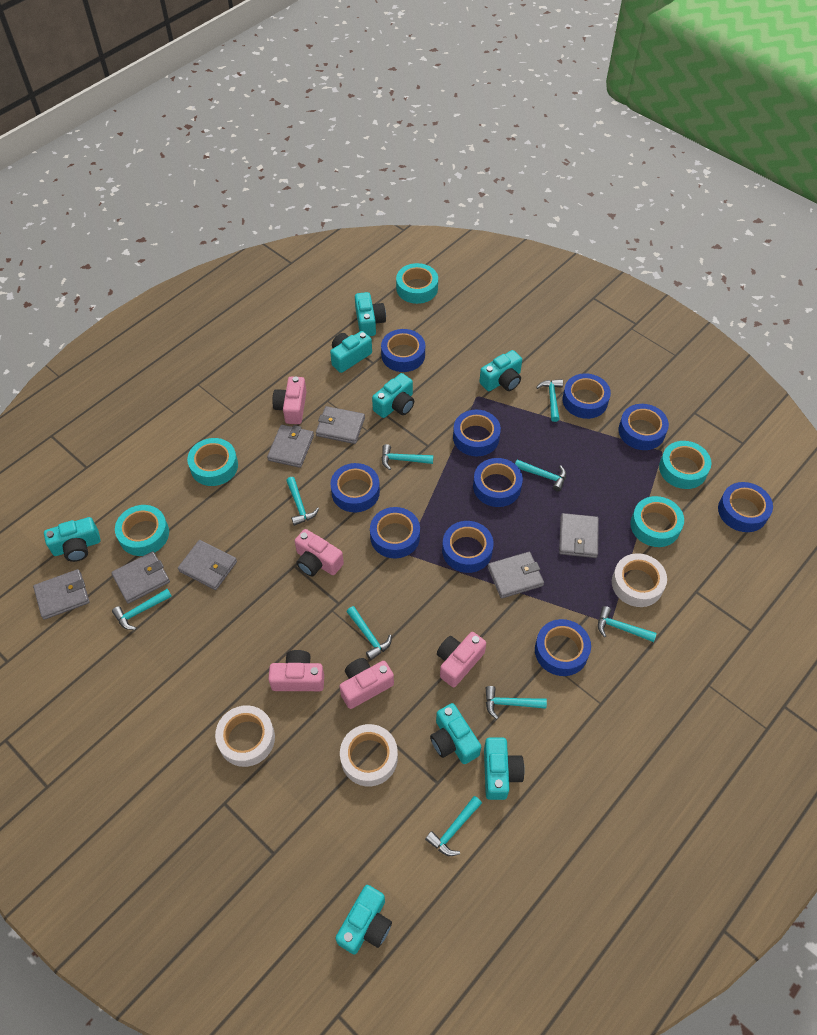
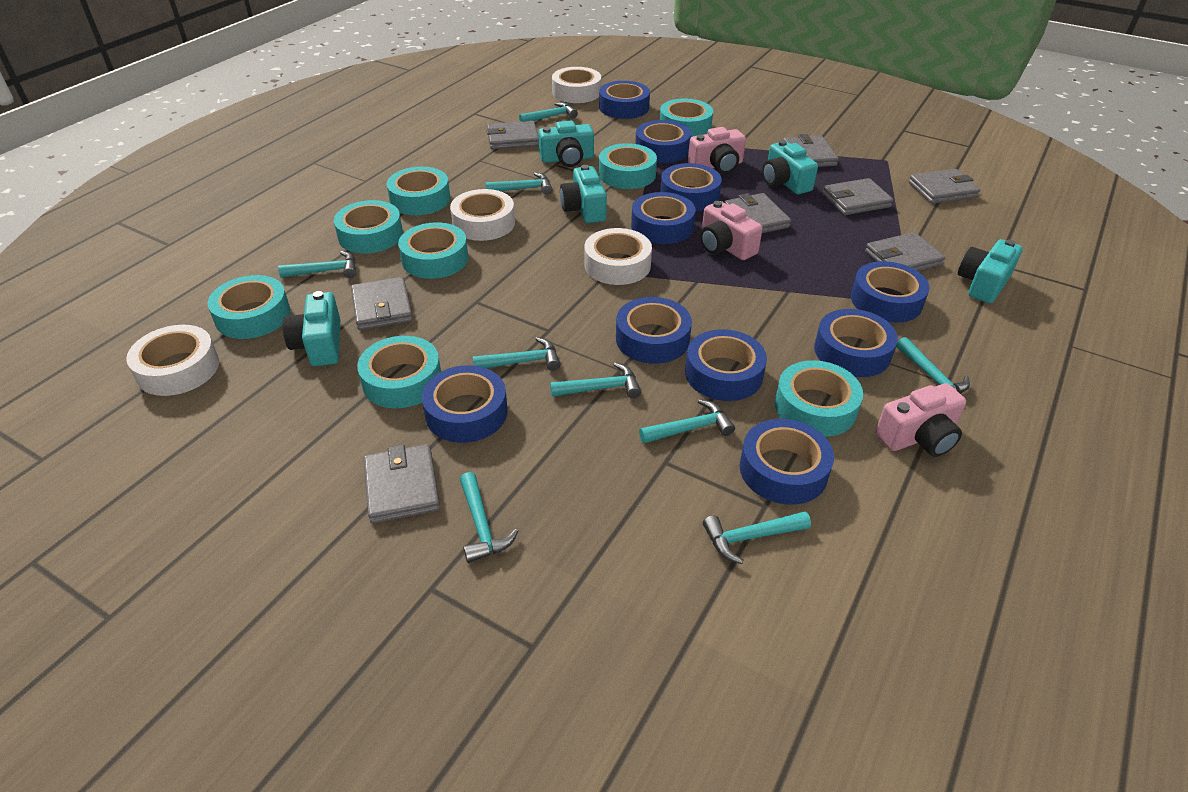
grey wallet: 7 -> 8
pink camera: 5 -> 3
turquoise camera: 8 -> 5
turquoise tape: 5 -> 8
white tape: 3 -> 4

